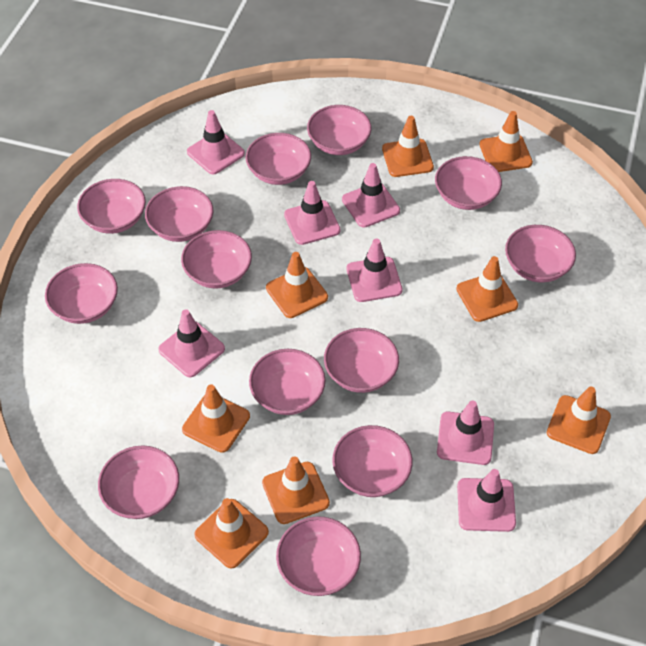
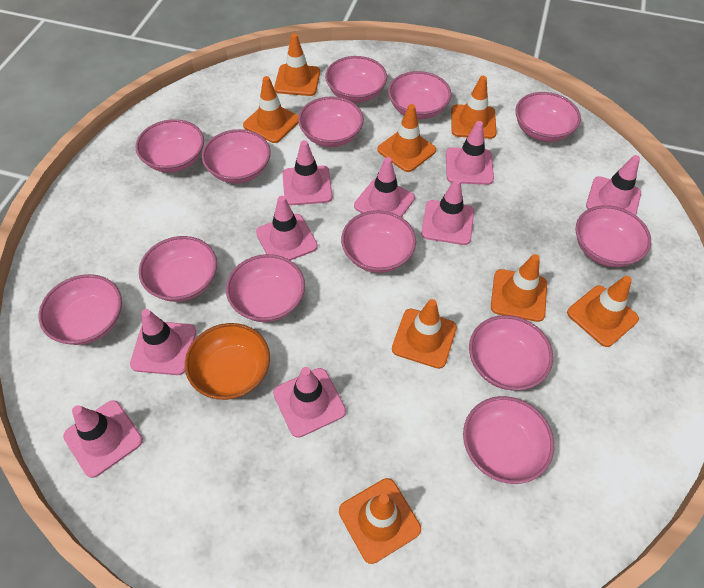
orange bowl: 0 -> 1
pink traffic cone: 7 -> 9

